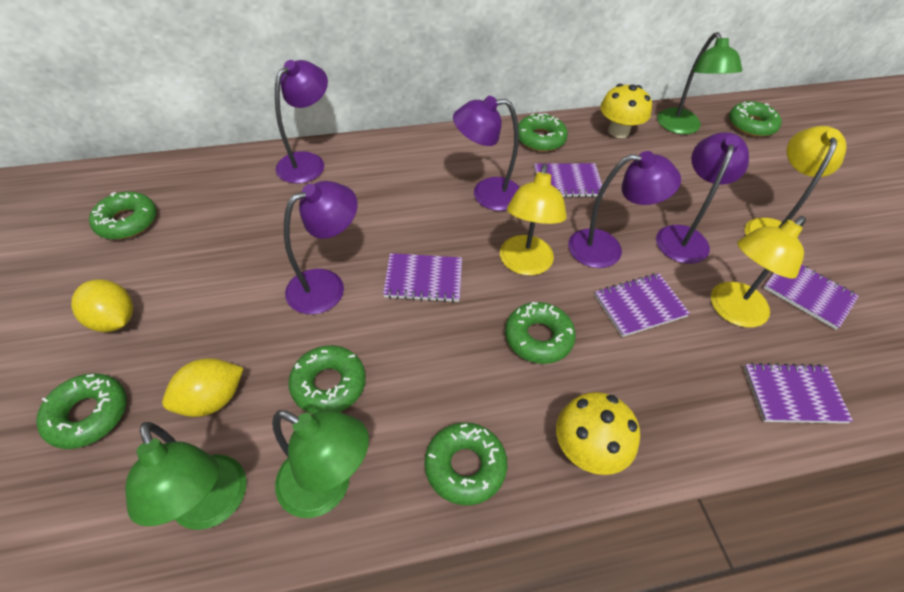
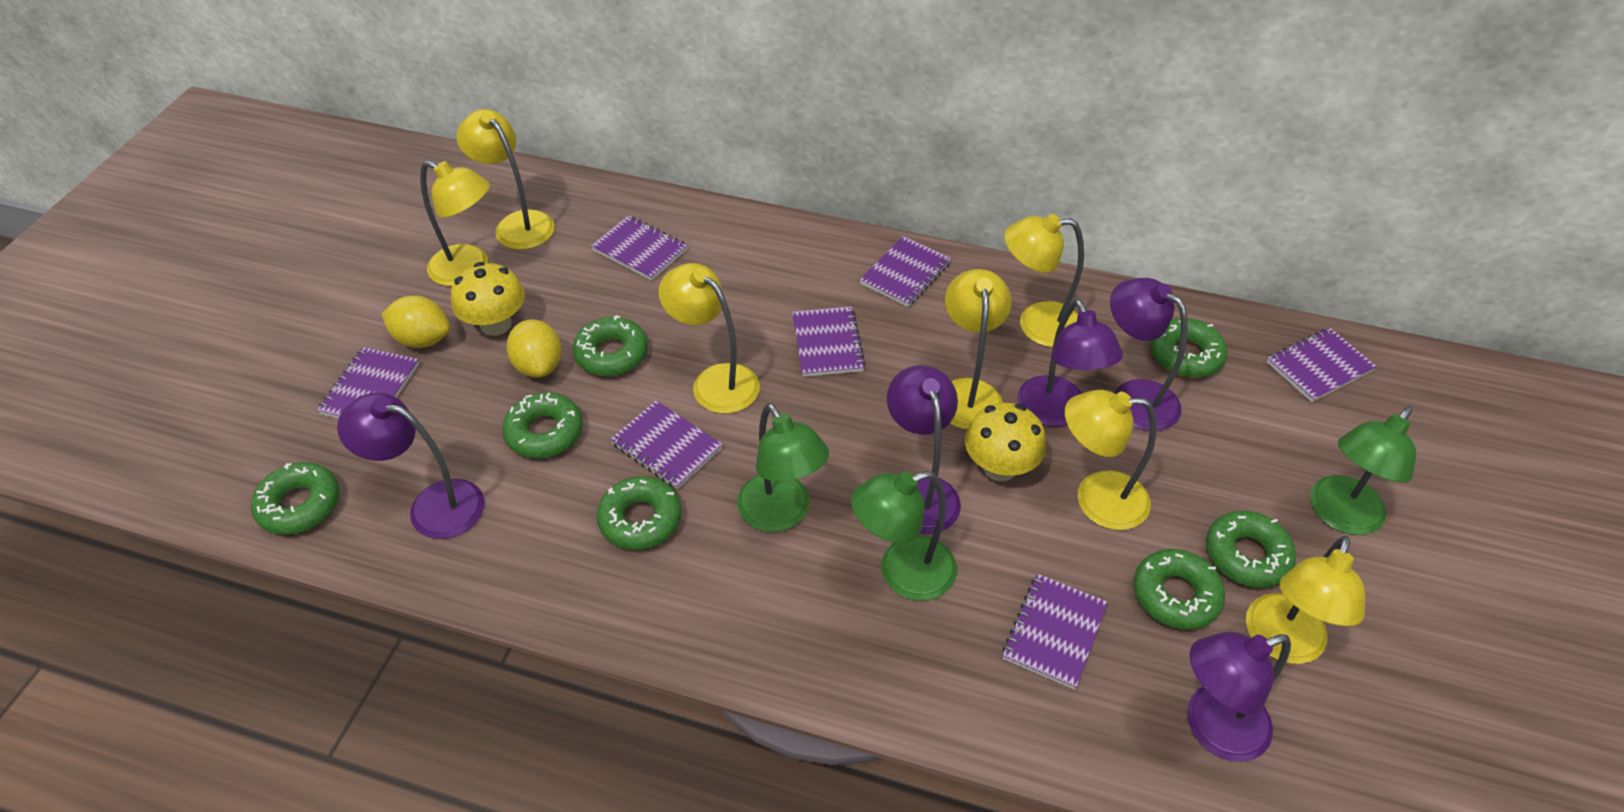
purple notebook: 5 -> 7
yellow lamp: 3 -> 7

